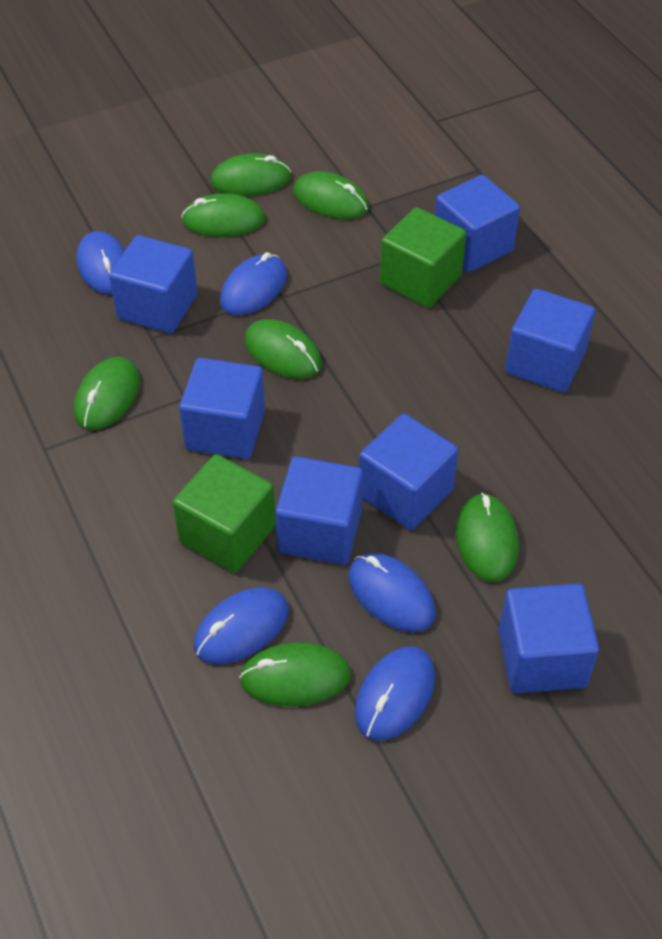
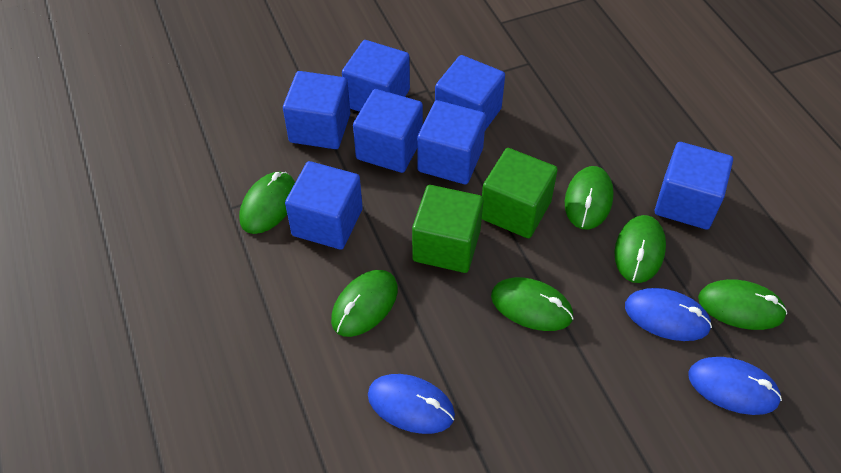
blue mouse: 5 -> 3
green mouse: 7 -> 6

